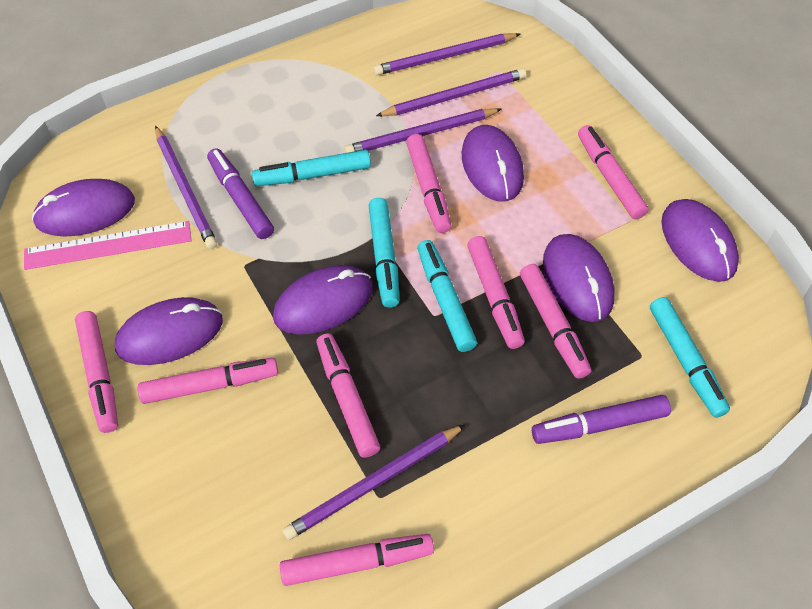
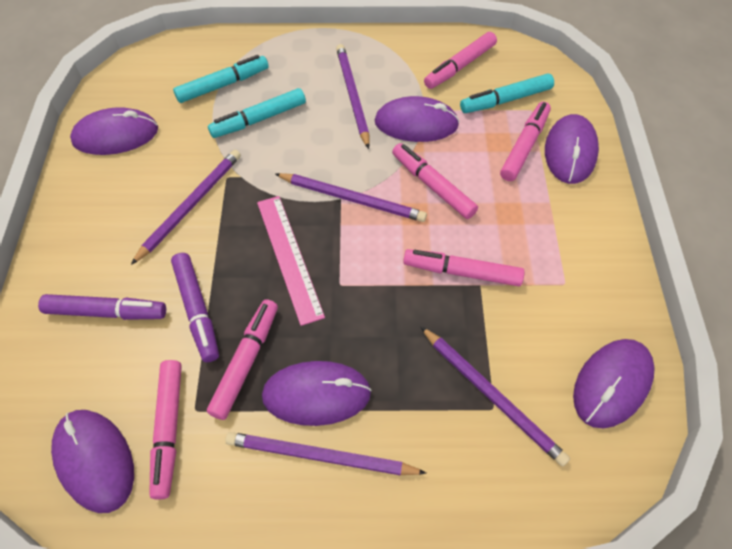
pink marker: 8 -> 6
turquoise marker: 4 -> 3

